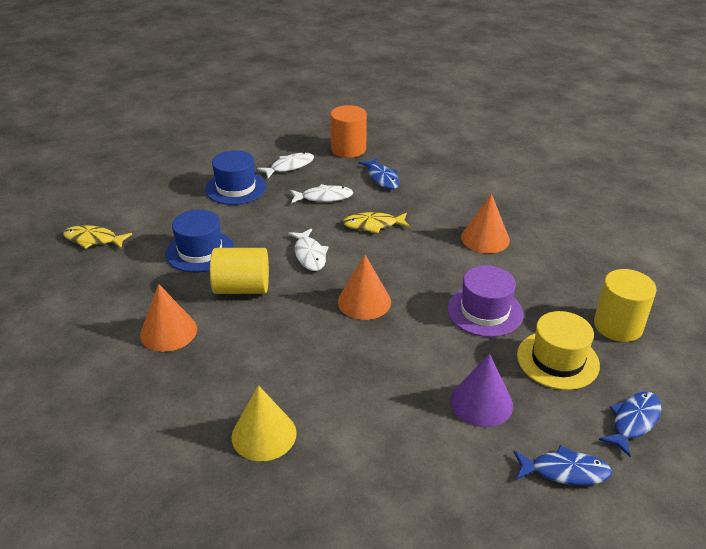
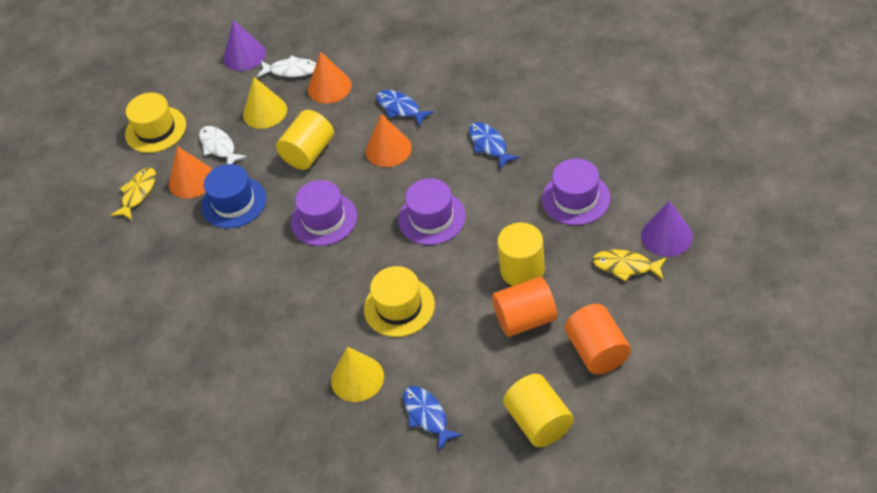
blue hat: 2 -> 1
orange cylinder: 1 -> 2
purple cone: 1 -> 2
purple hat: 1 -> 3
white fish: 3 -> 2
yellow cone: 1 -> 2
yellow cylinder: 2 -> 3
yellow hat: 1 -> 2

